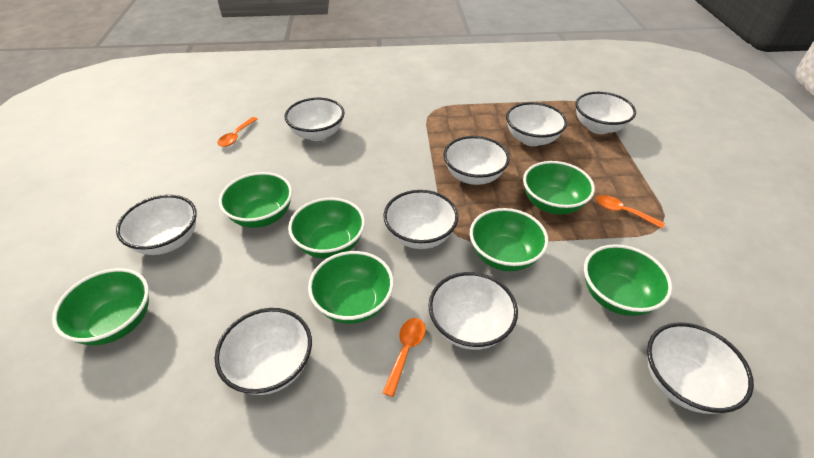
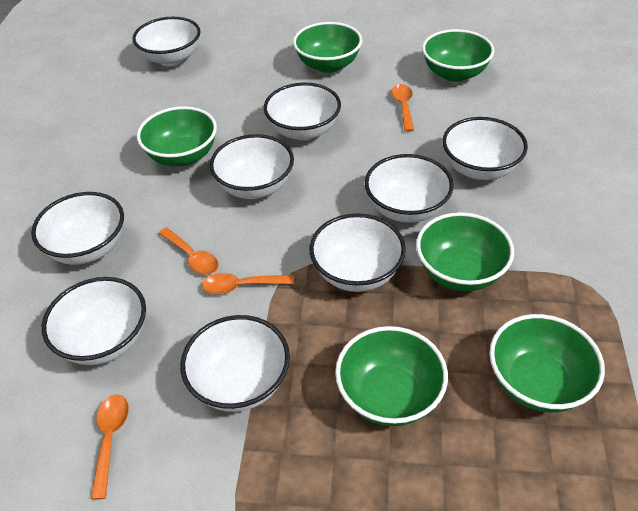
green bowl: 7 -> 6
orange spoon: 3 -> 4

